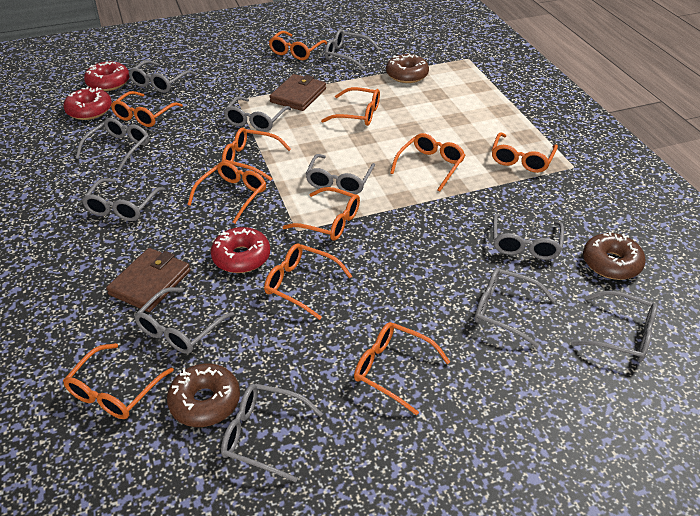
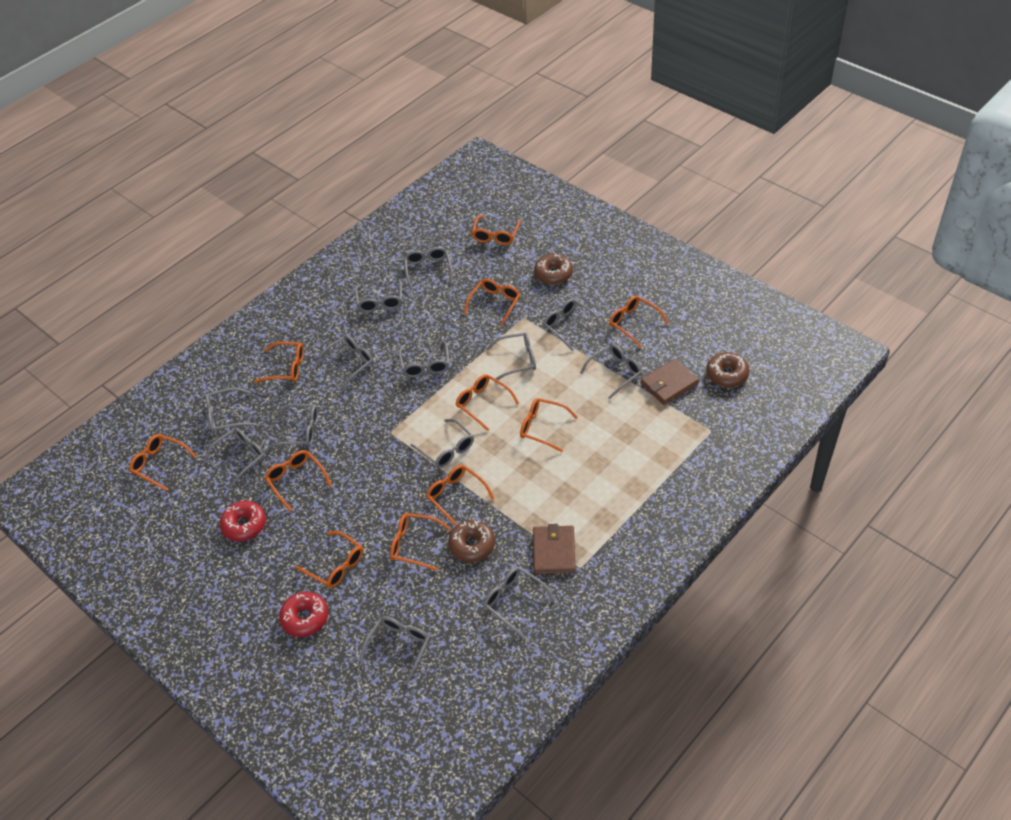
grey glasses: 11 -> 13
red donut: 3 -> 2

